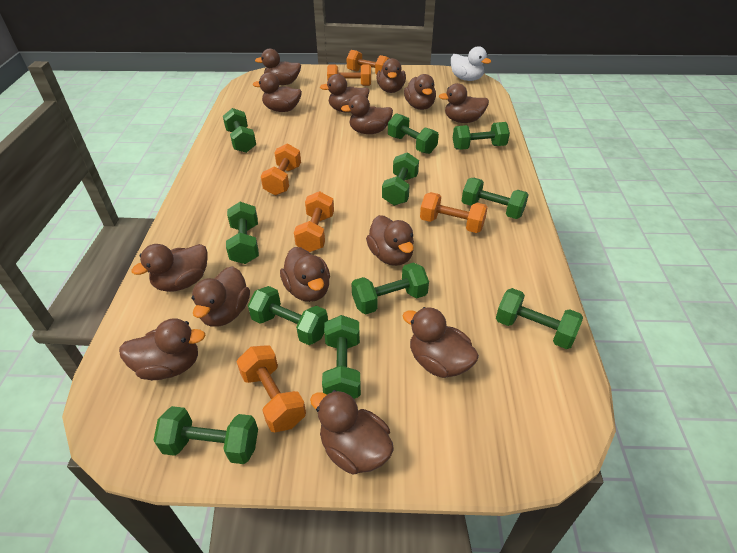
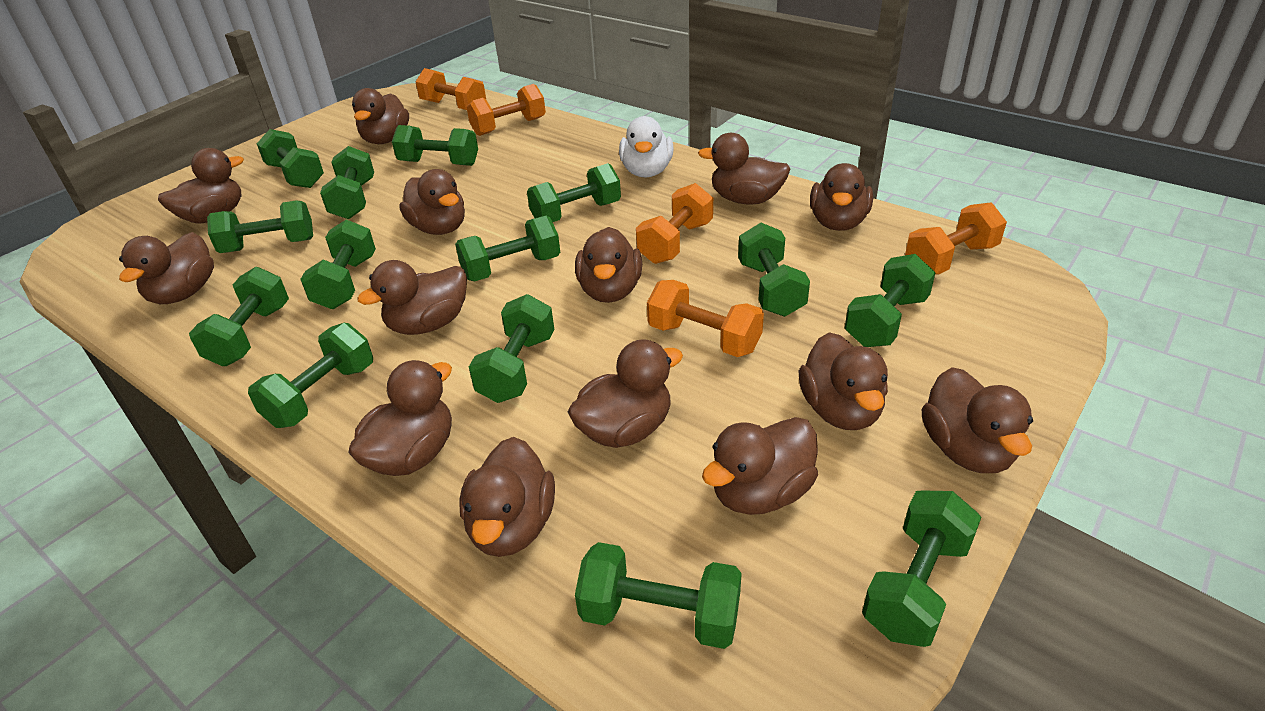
green dumbbell: 11 -> 14
orange dumbbell: 6 -> 5

